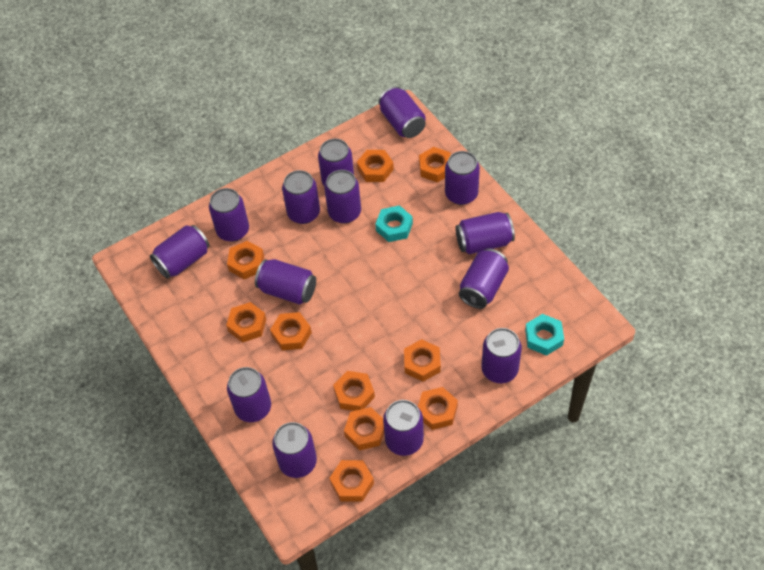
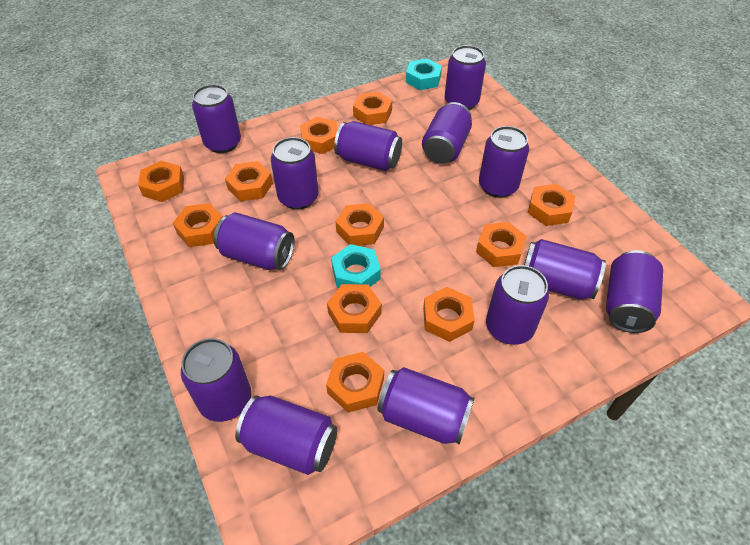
orange nut: 10 -> 11
purple can: 14 -> 13

